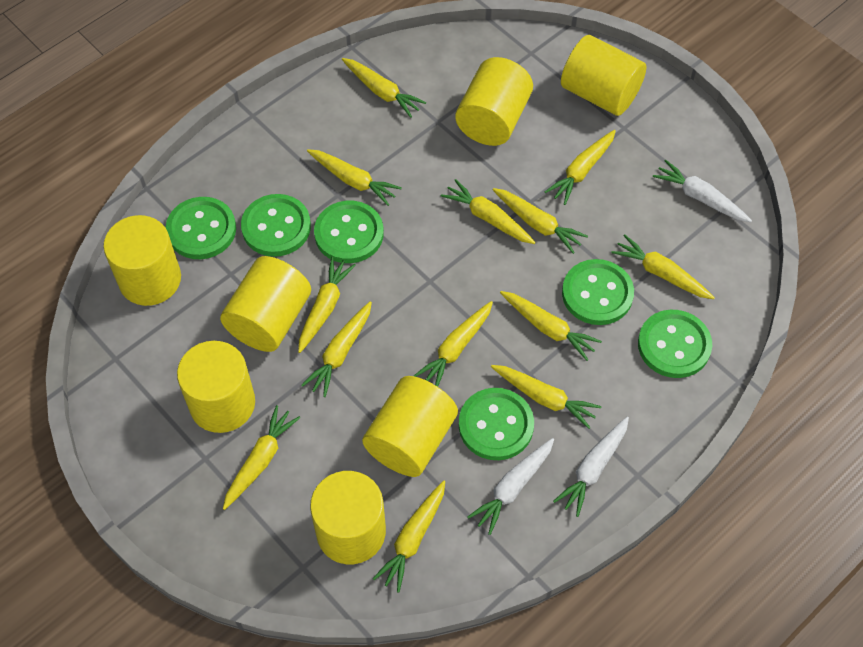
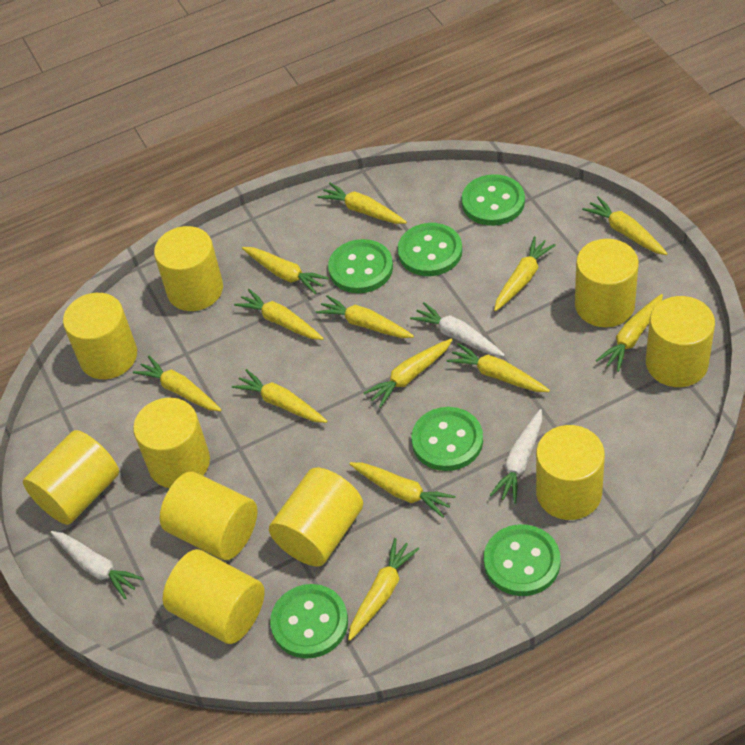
yellow cylinder: 7 -> 10

